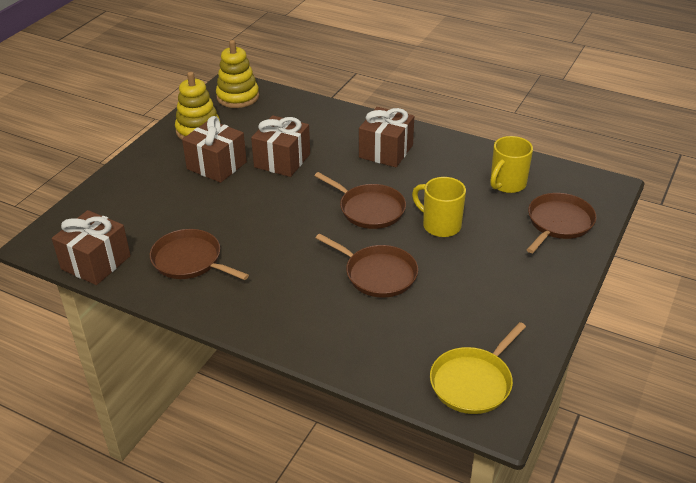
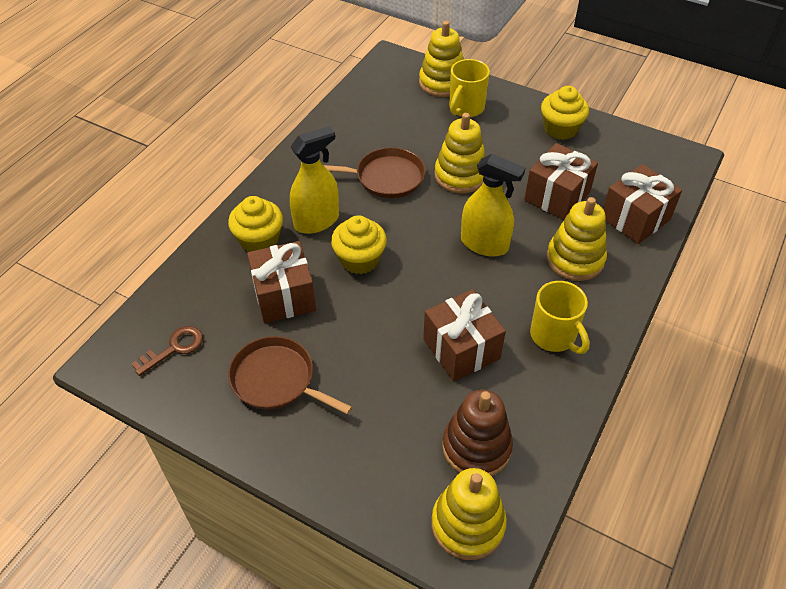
brown key: 0 -> 1
brown pan: 4 -> 2
brown stacking toy: 0 -> 1
yellow cupcake: 0 -> 3
yellow pan: 1 -> 0
yellow spray bottle: 0 -> 2
yellow stacking toy: 2 -> 4

